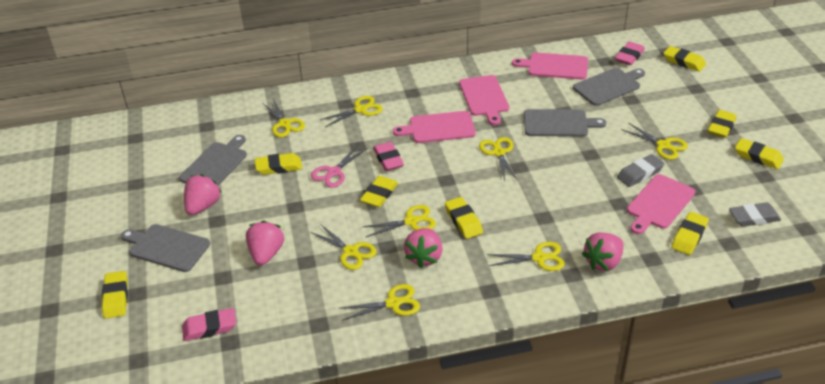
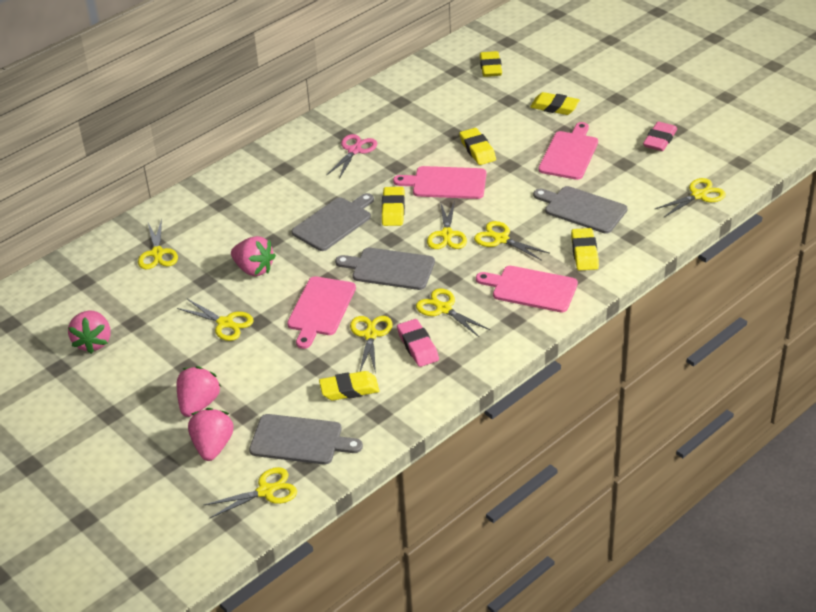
grey eraser: 2 -> 0
pink eraser: 3 -> 2
yellow eraser: 8 -> 6

